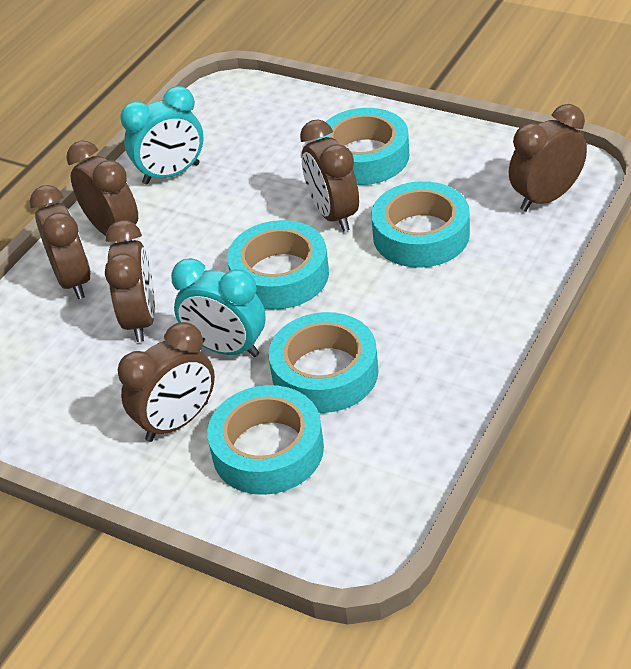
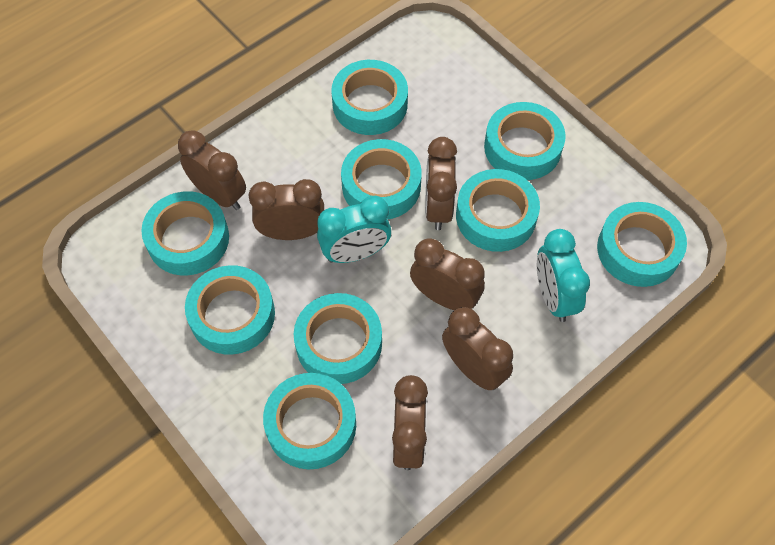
turquoise tape: 5 -> 9

